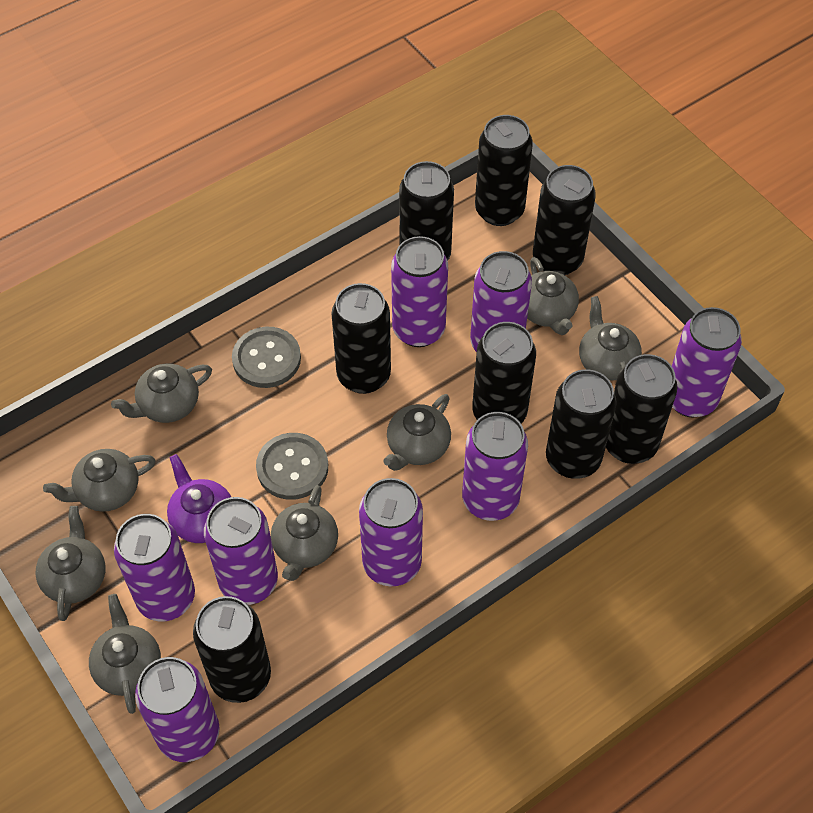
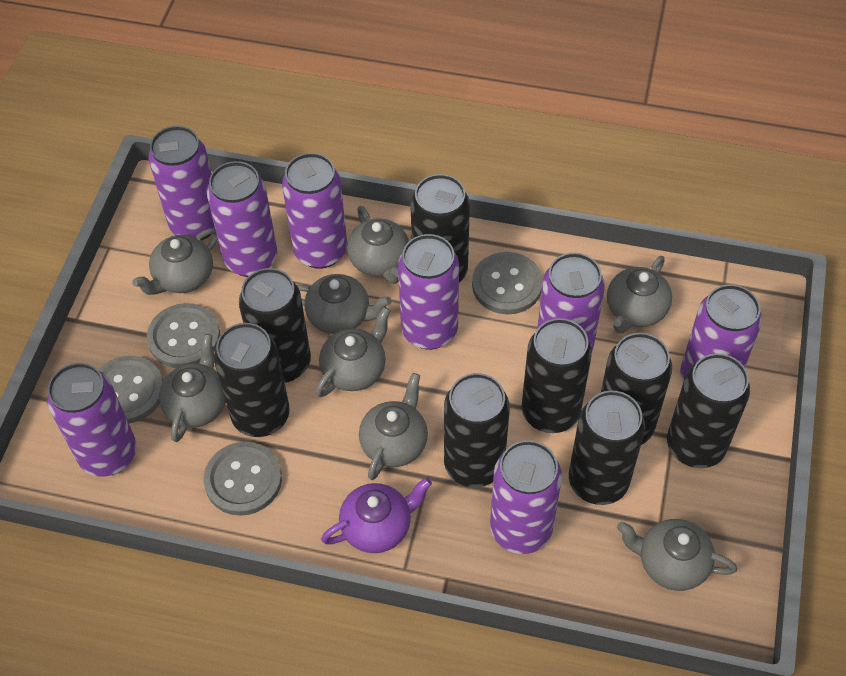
grey button: 2 -> 4

